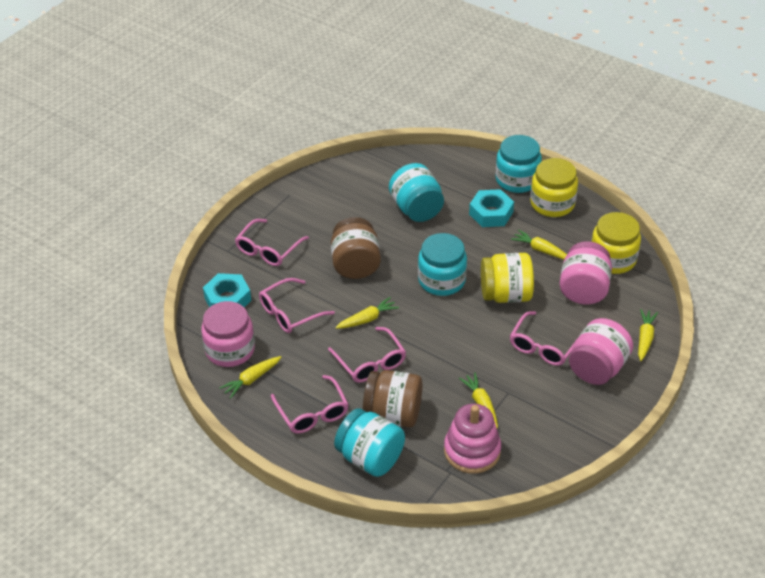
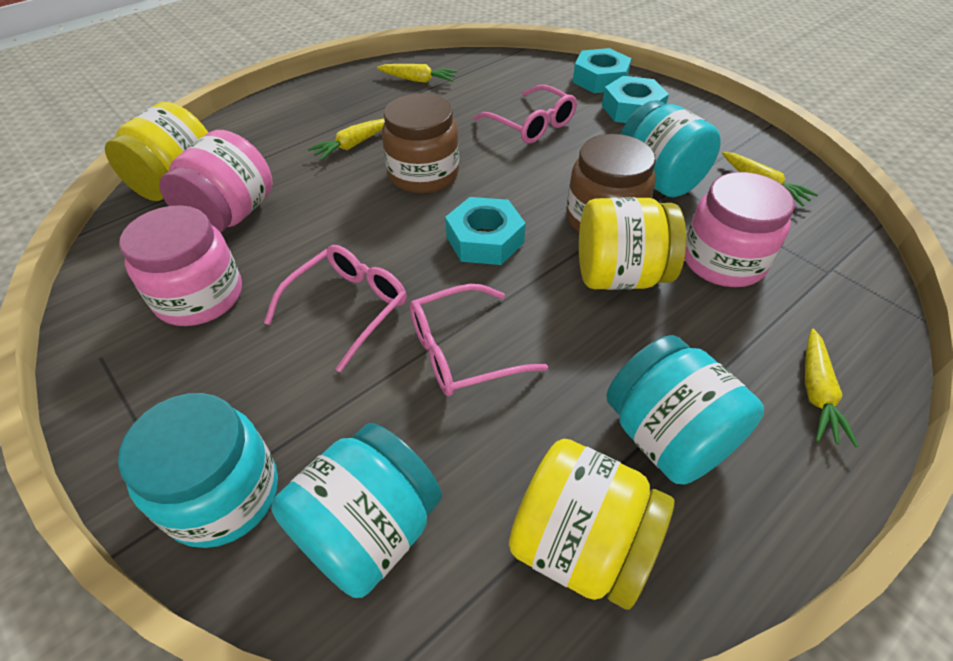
pink glasses: 5 -> 3
pink stacking toy: 1 -> 0
turquoise nut: 2 -> 3
yellow carrot: 5 -> 4

